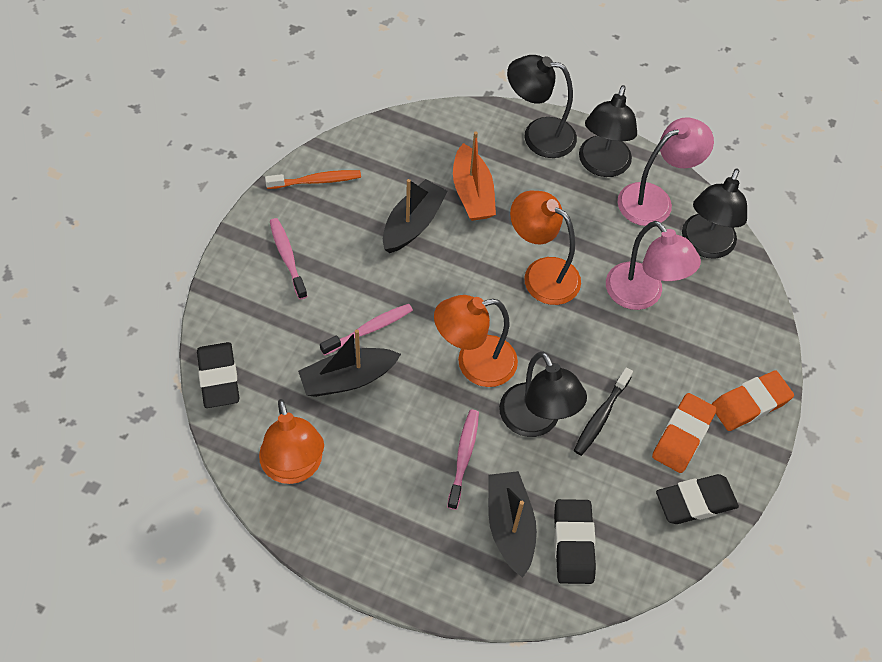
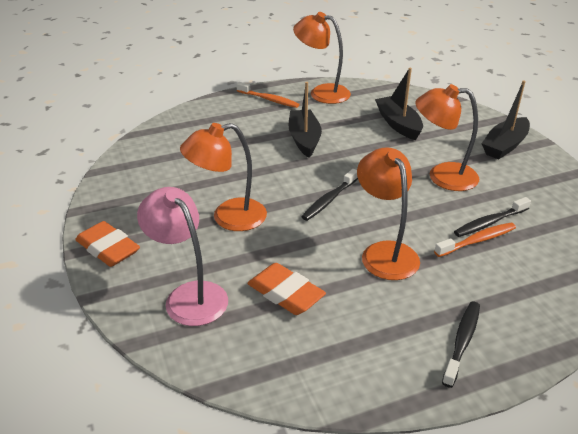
black eraser: 3 -> 0
black lamp: 4 -> 0
black toothbrush: 1 -> 3
orange boat: 1 -> 0
orange lamp: 3 -> 4
orange toothbrush: 1 -> 2
pink lamp: 2 -> 1
pink toothbrush: 3 -> 0

